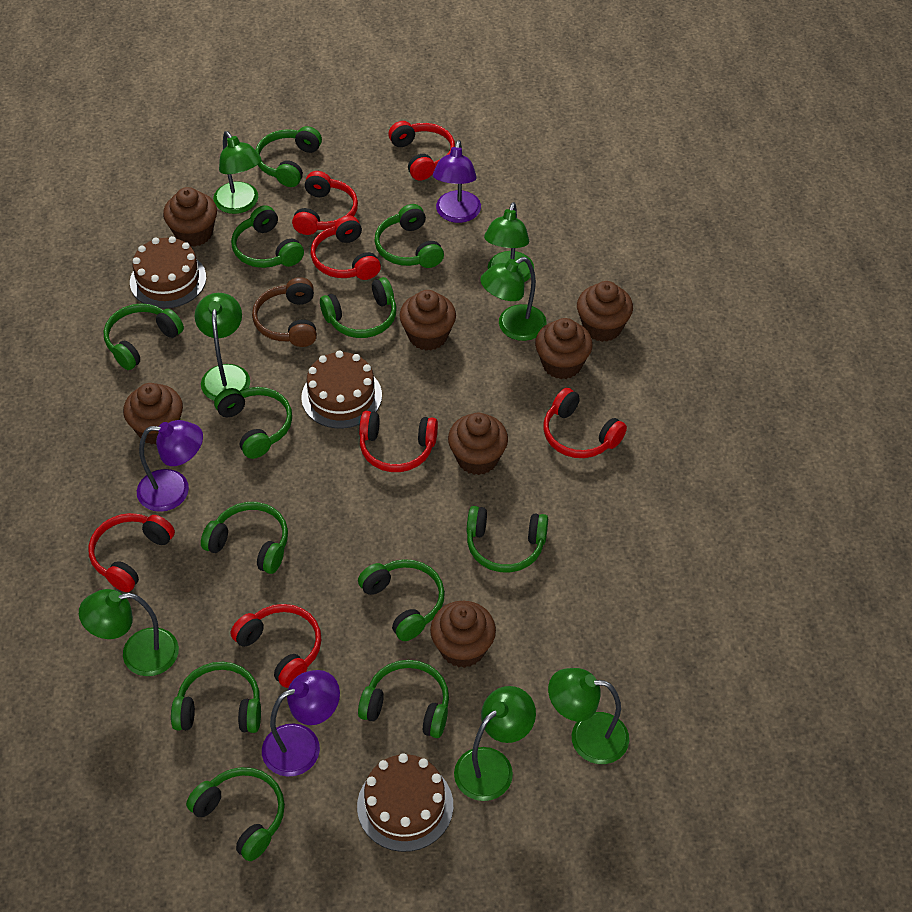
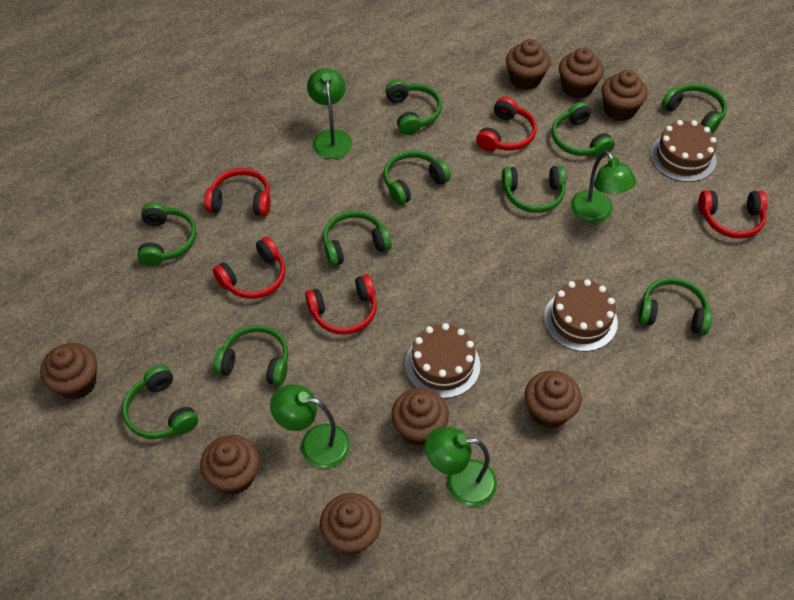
brown cupcake: 7 -> 8
brown headphones: 1 -> 0
green headphones: 12 -> 10
green lamp: 7 -> 4
purple lamp: 3 -> 0
red headphones: 7 -> 5

